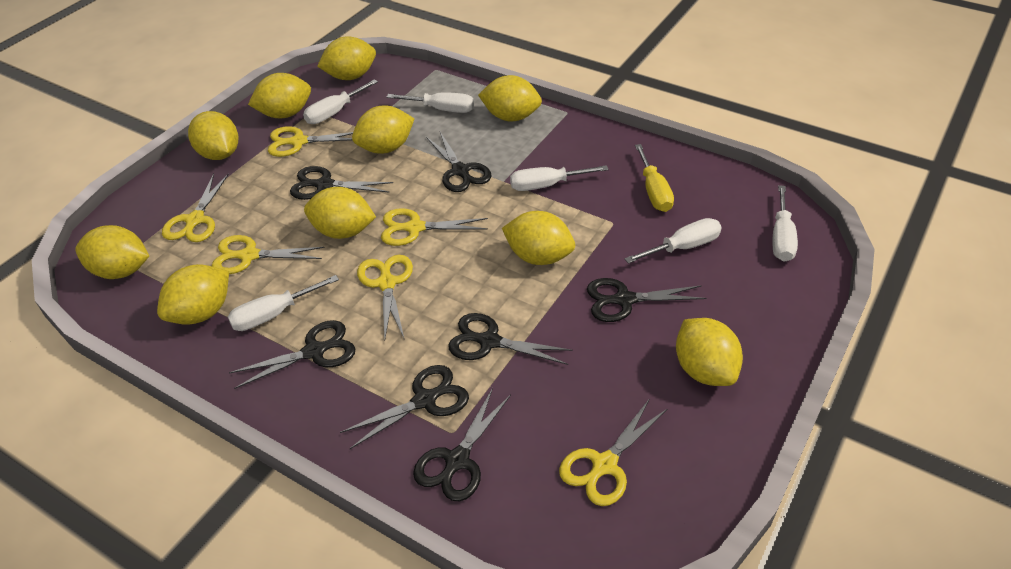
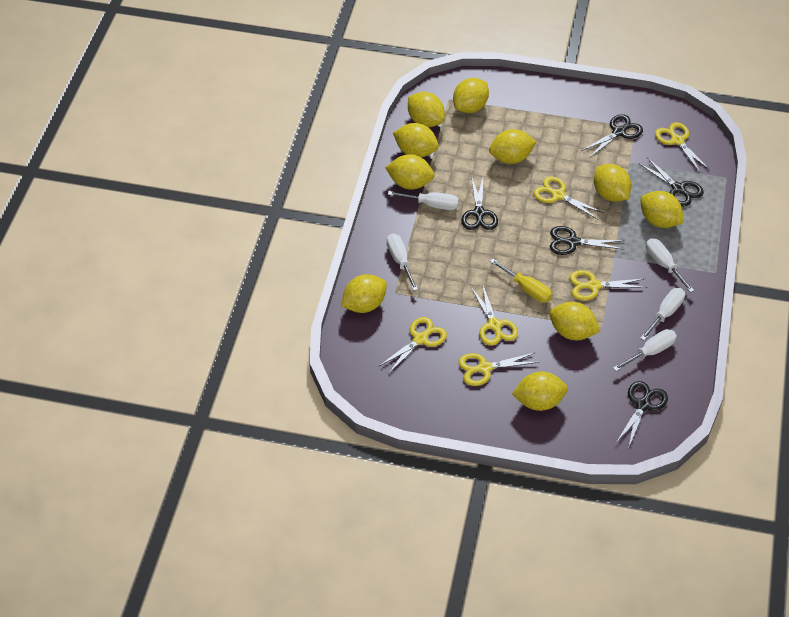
black scissors: 7 -> 5
white screwdriver: 6 -> 5

